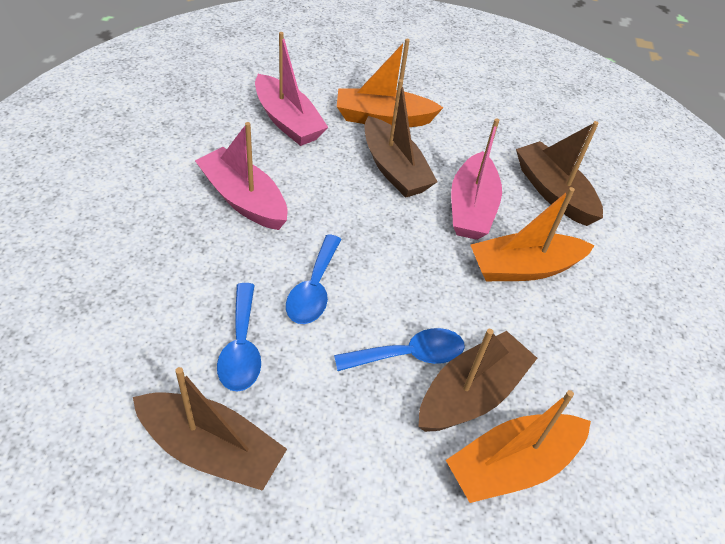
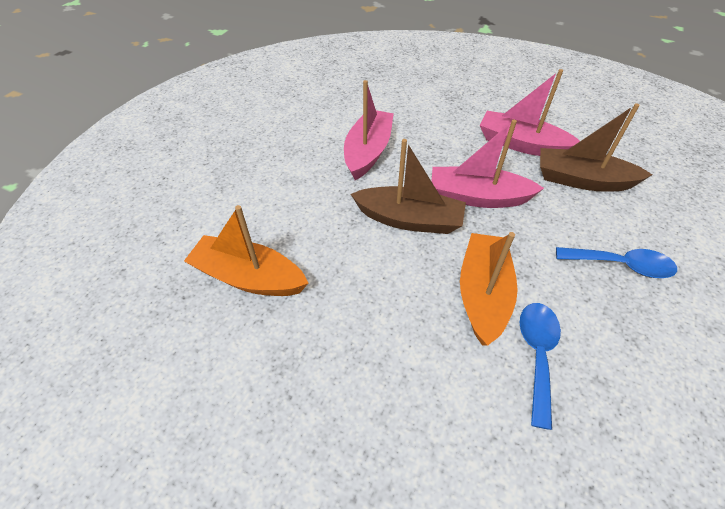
blue spoon: 3 -> 2
brown boat: 4 -> 2
orange boat: 3 -> 2

